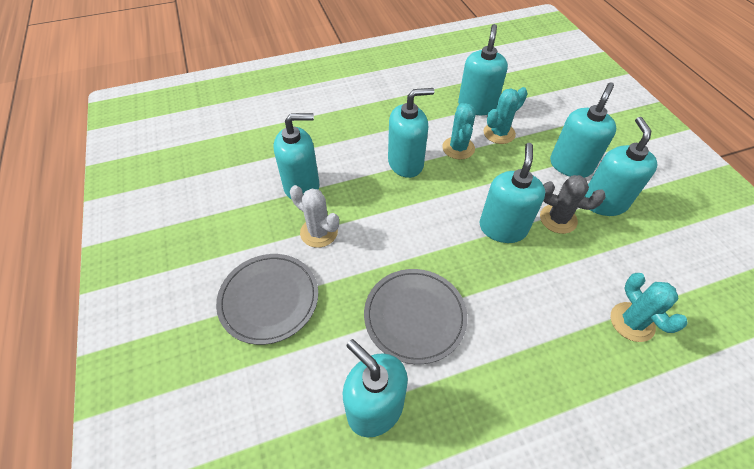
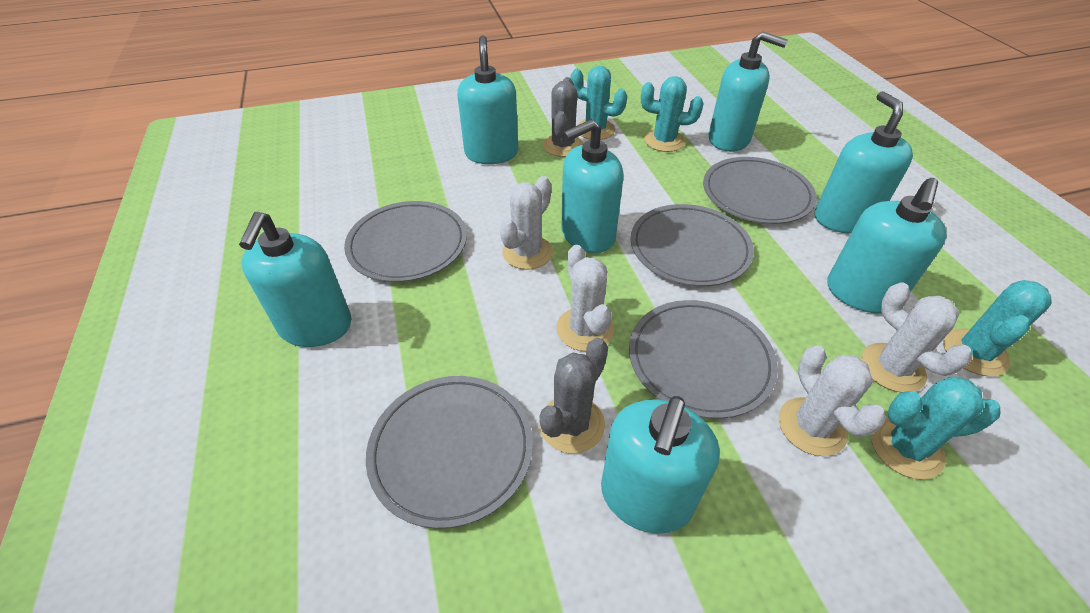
grey cactus: 1 -> 2
grey plate: 2 -> 5
turquoise cactus: 3 -> 4
white cactus: 1 -> 4

